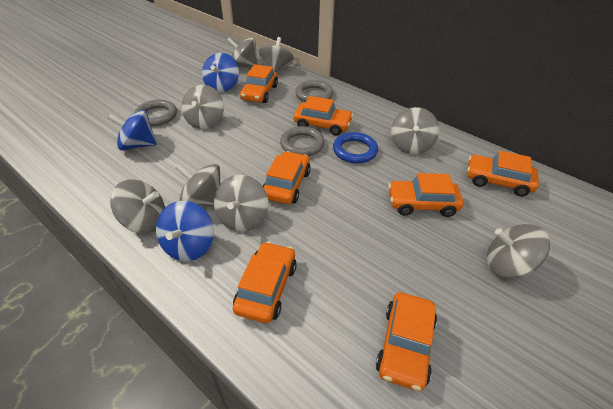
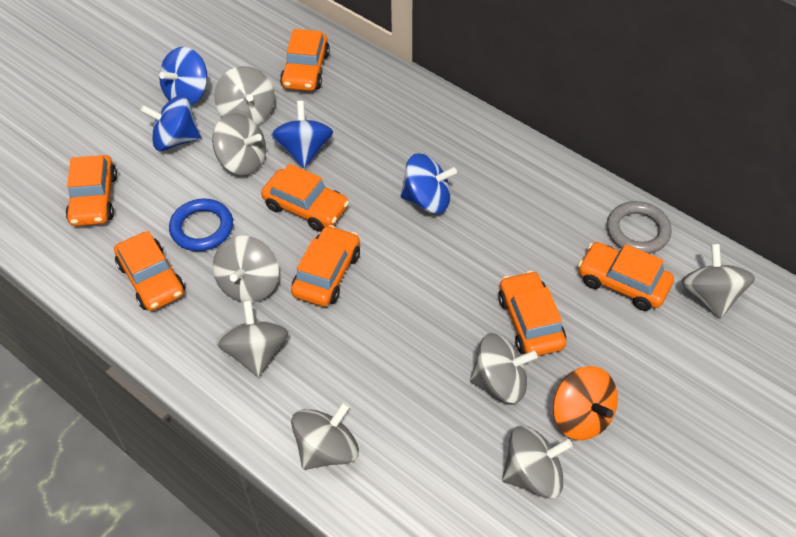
blue spinning top: 3 -> 4
grey ring: 3 -> 1
orange spinning top: 0 -> 1

